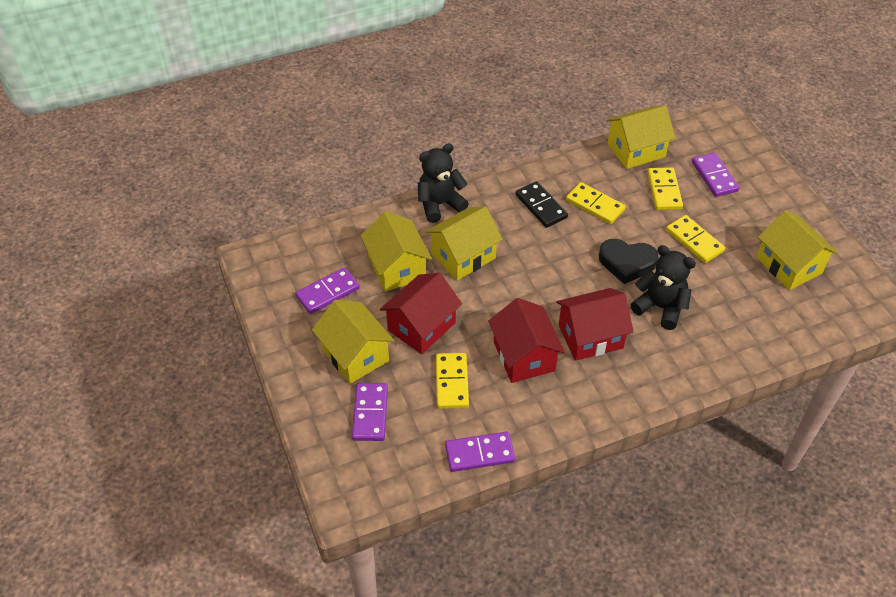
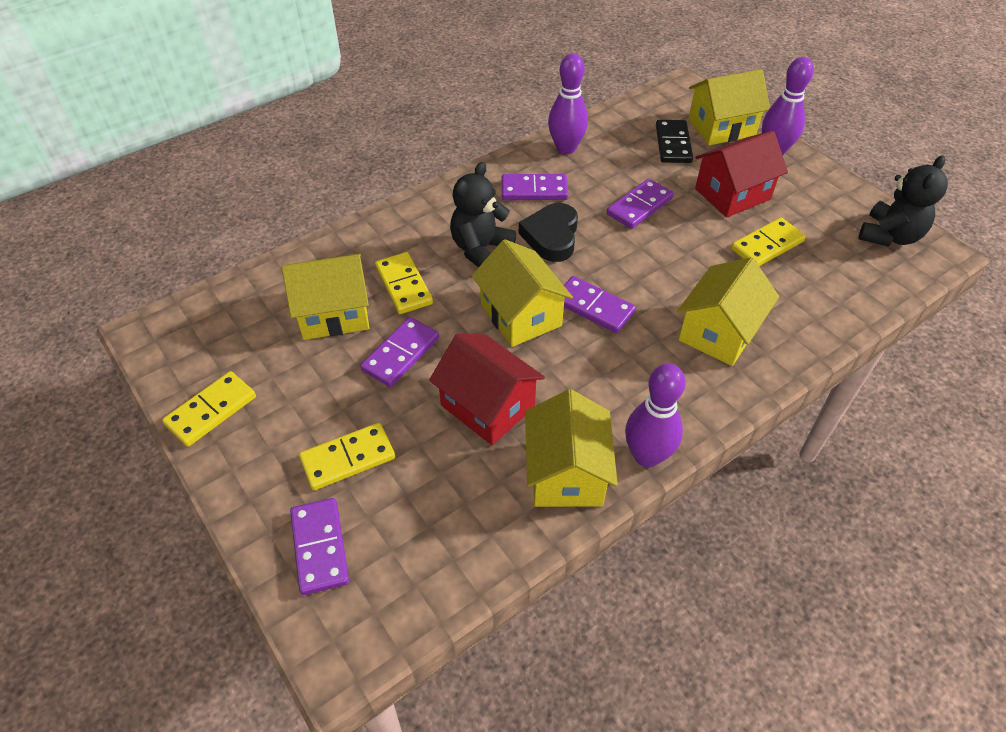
purple bowling pin: 0 -> 3
purple domino: 4 -> 5
red house: 3 -> 2

